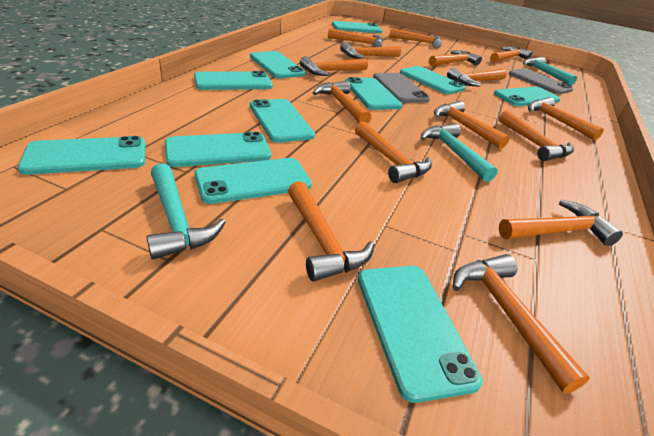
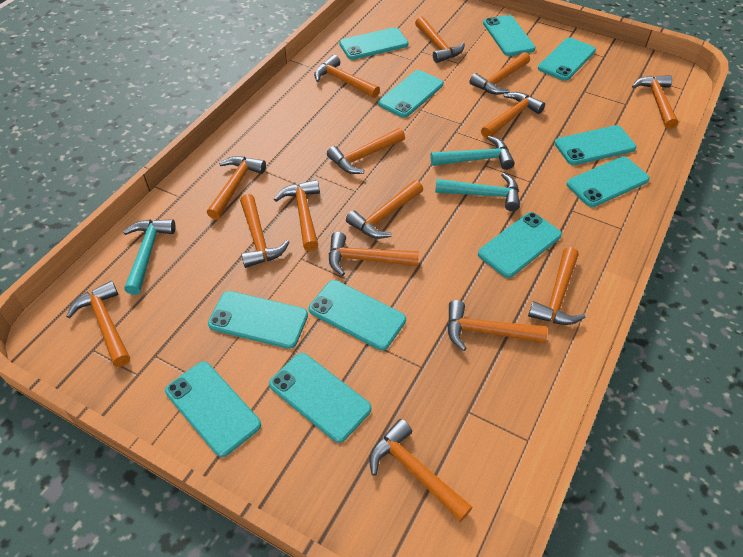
grey phone: 2 -> 0

